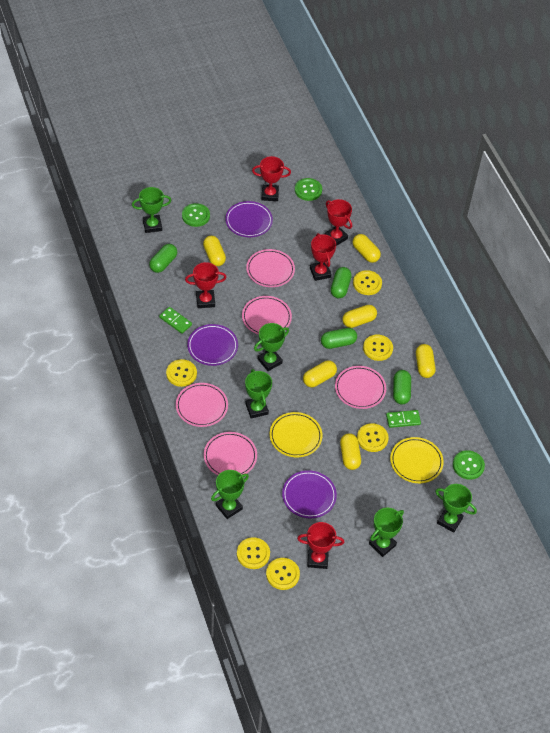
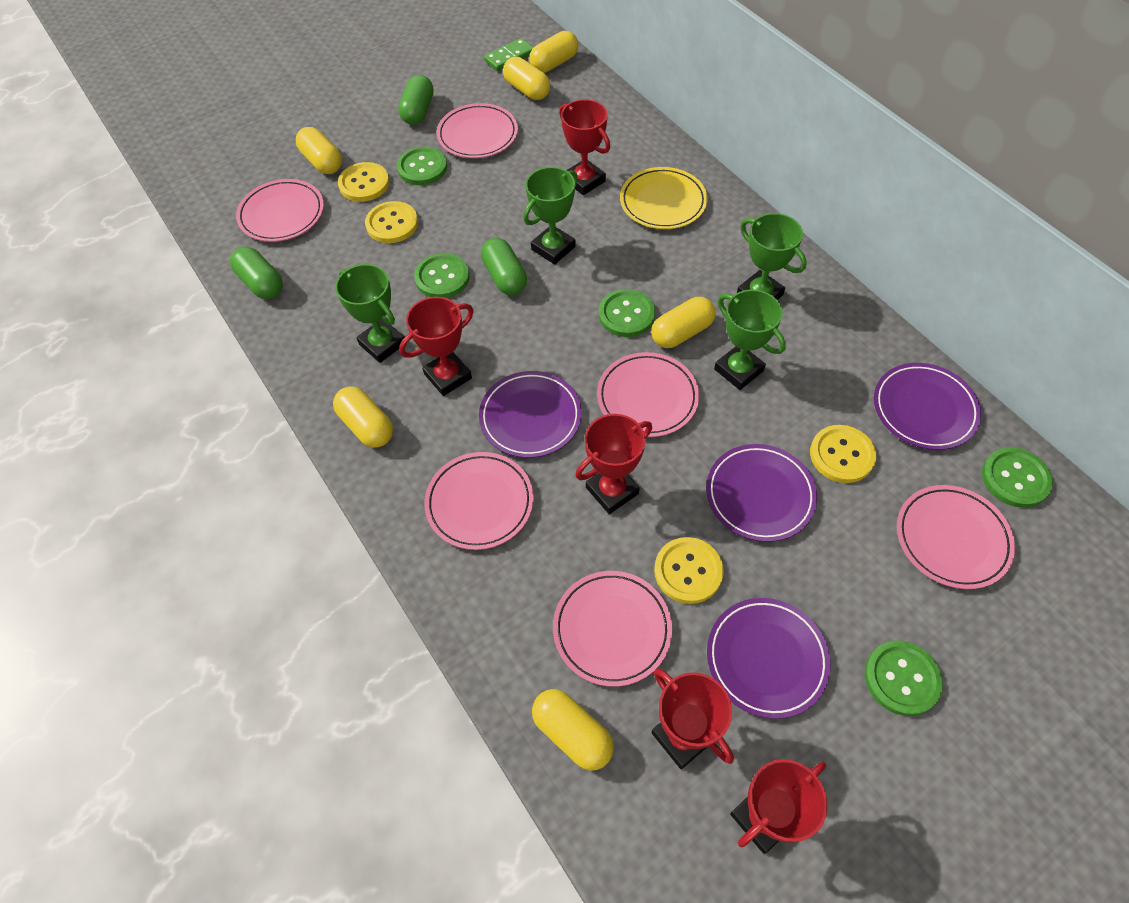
green button: 3 -> 5
green capsule: 4 -> 3
green domino: 2 -> 1
green trophy: 6 -> 4
pink plate: 5 -> 6
purple plate: 3 -> 4
yellow button: 6 -> 4
yellow plate: 2 -> 1

